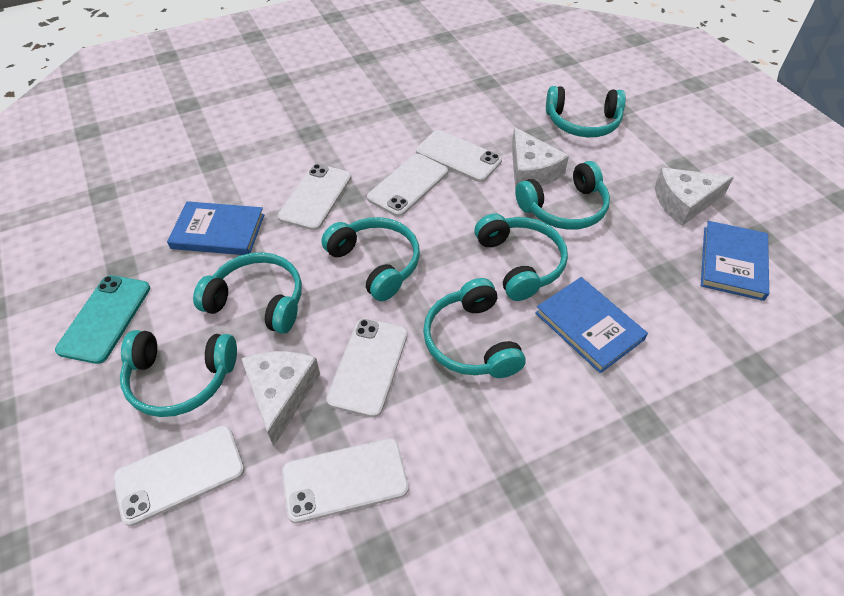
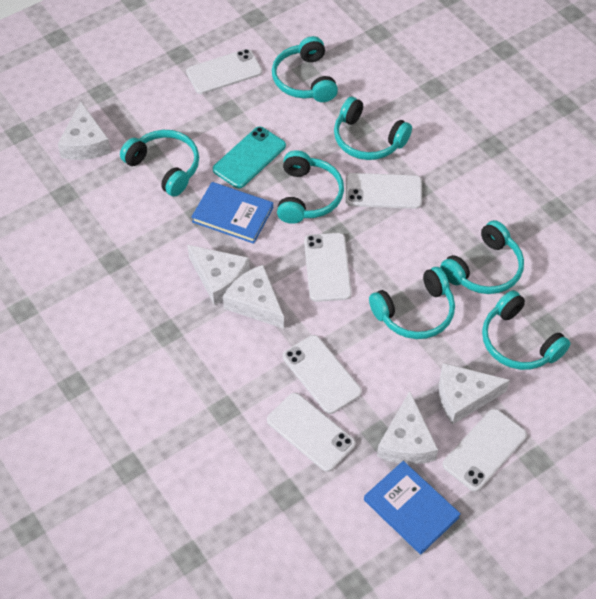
blue book: 3 -> 2
white cheese: 3 -> 5

